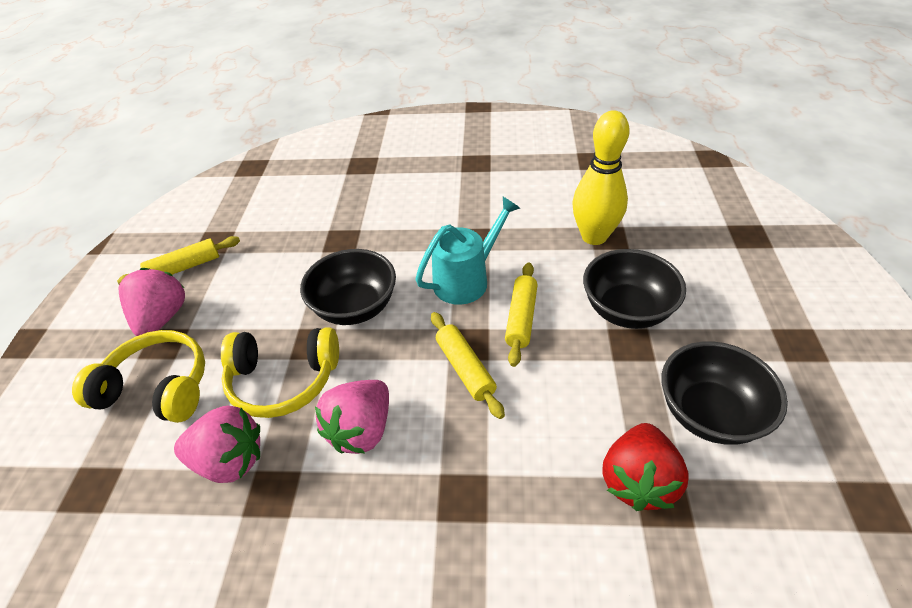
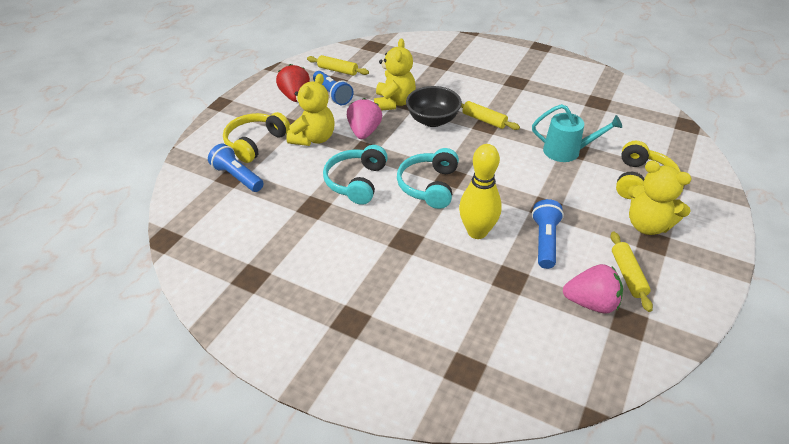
black bowl: 3 -> 1
blue flashlight: 0 -> 3
pink strawberry: 3 -> 2
turquoise headphones: 0 -> 2
yellow teddy bear: 0 -> 3

